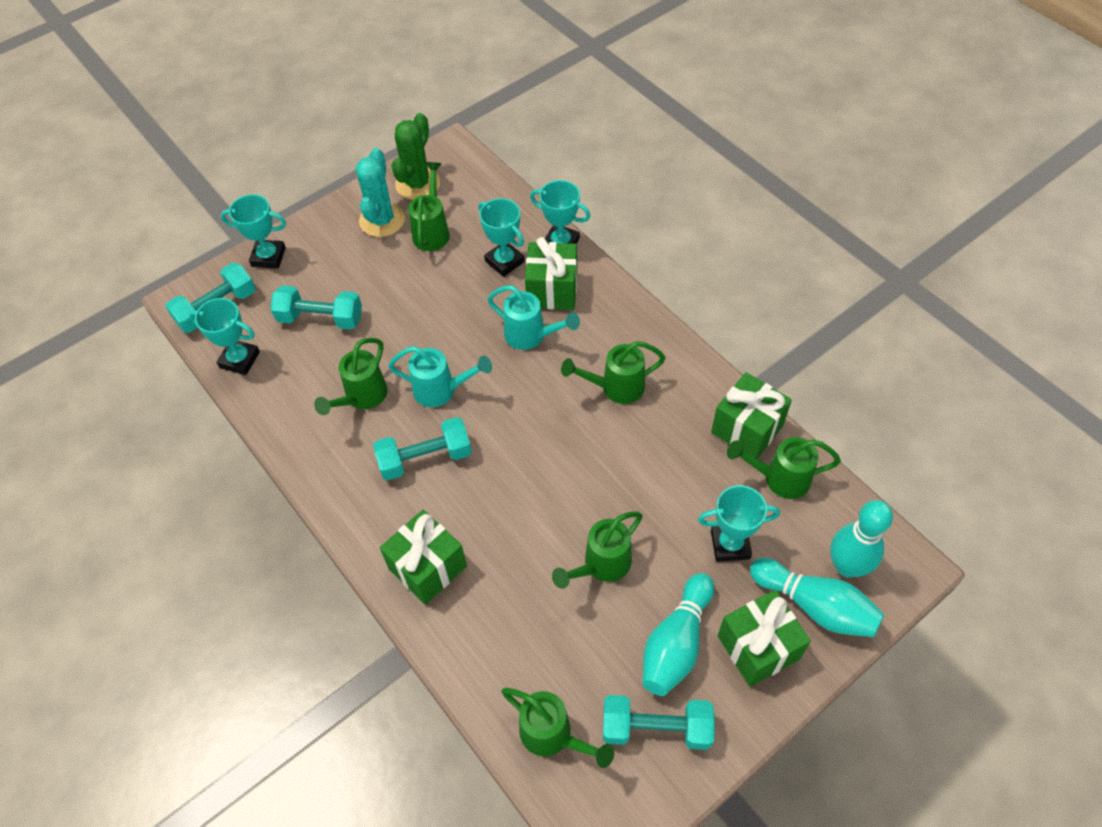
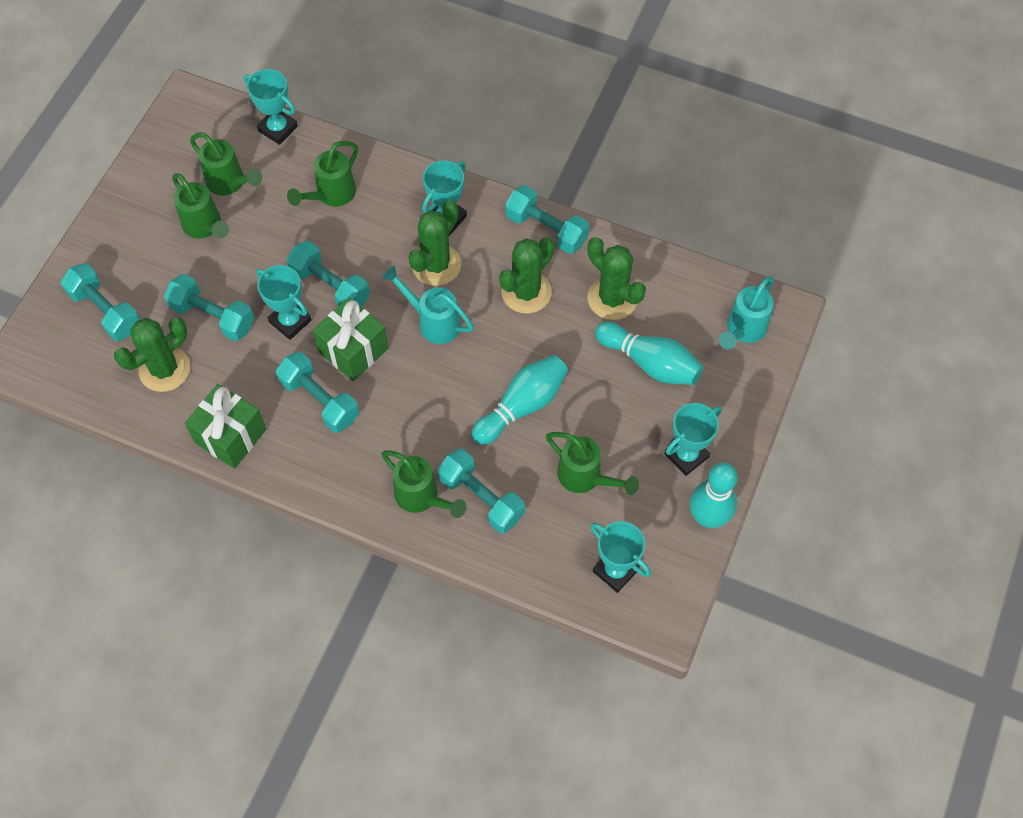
green cactus: 1 -> 4
green gift: 4 -> 2
green watering can: 6 -> 5
turquoise cactus: 1 -> 0
turquoise dumbbell: 4 -> 6

